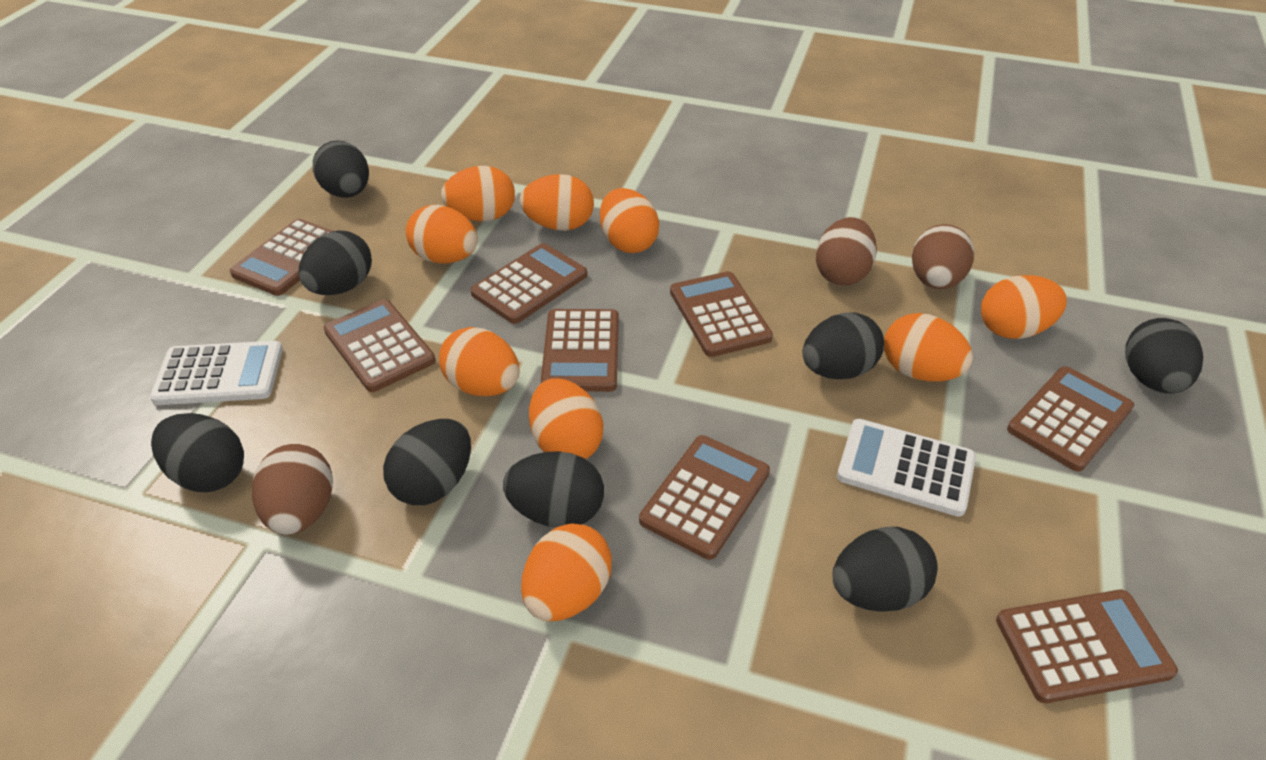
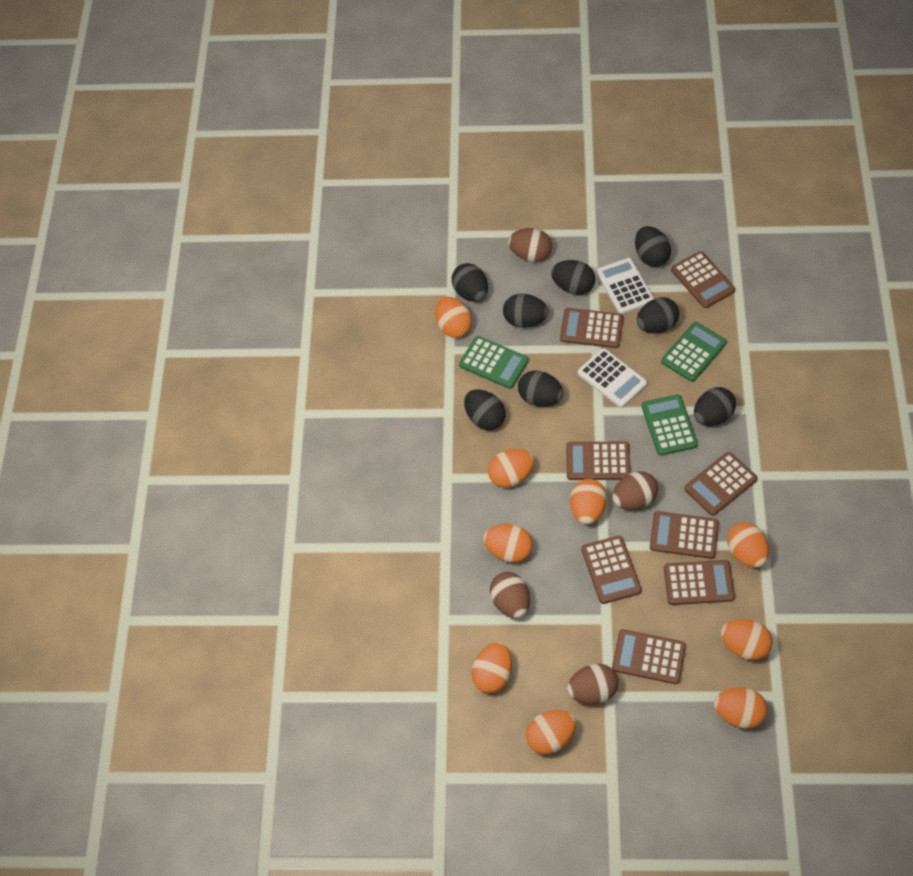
brown egg: 3 -> 4
green calculator: 0 -> 3

